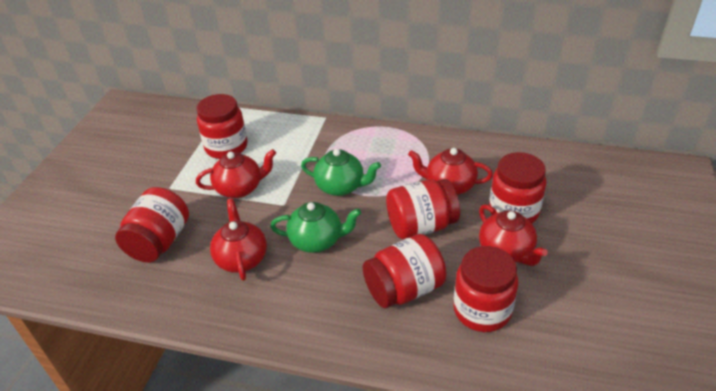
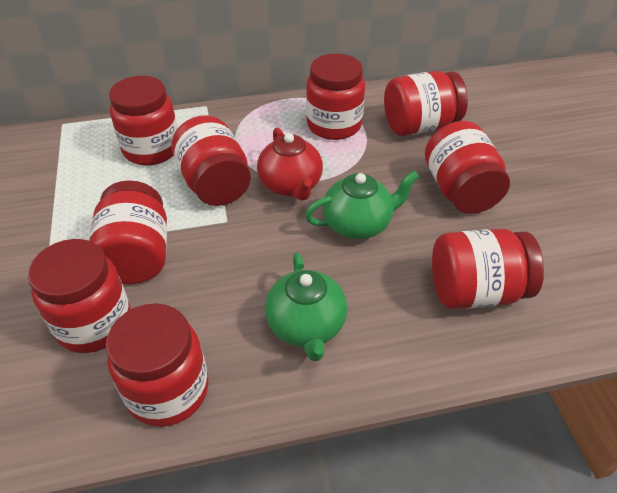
red jar: 6 -> 9
red teapot: 4 -> 1

